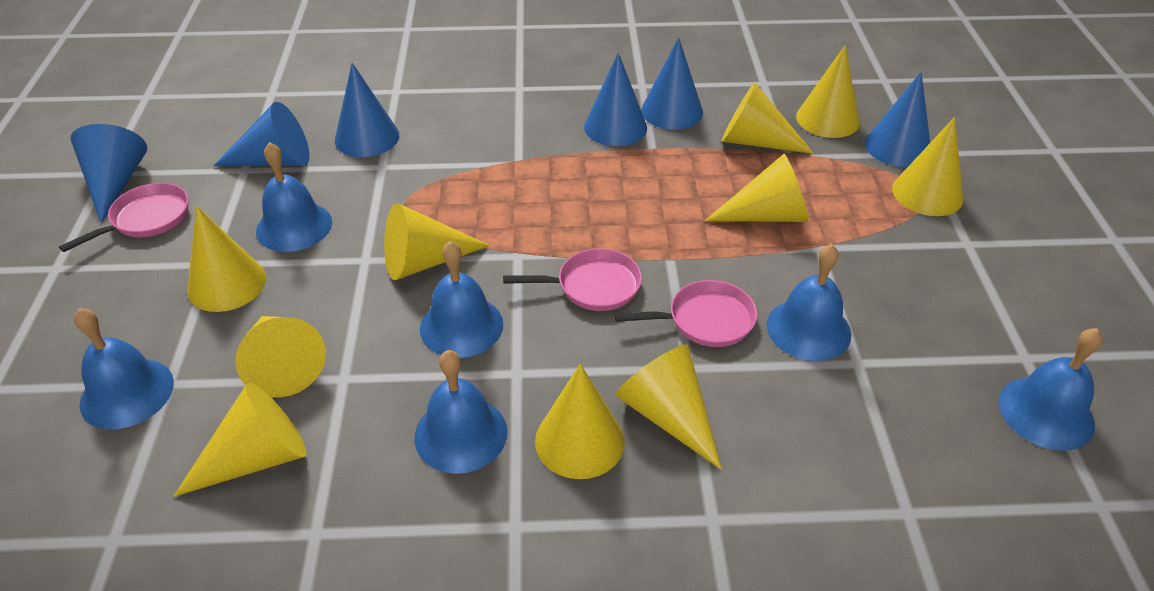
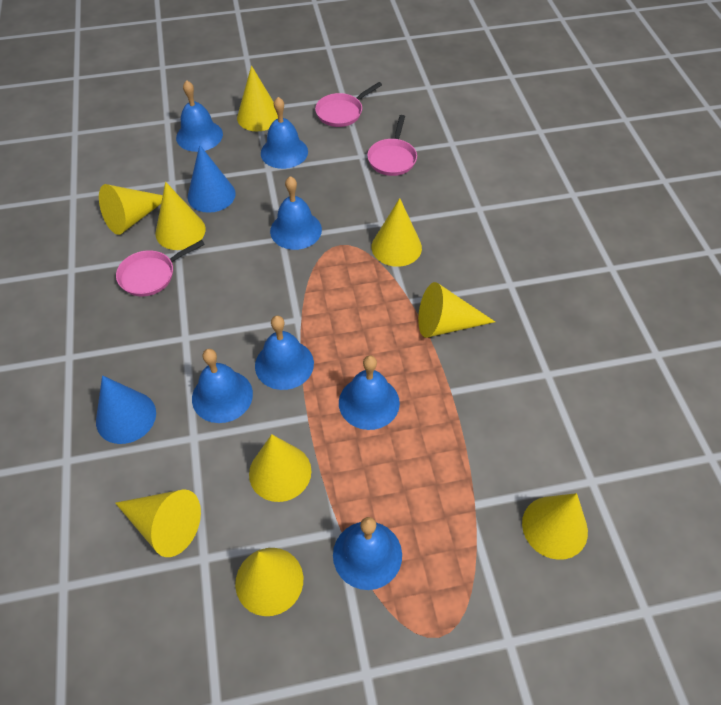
blue bell: 6 -> 7
blue cone: 6 -> 2
yellow cone: 10 -> 9

